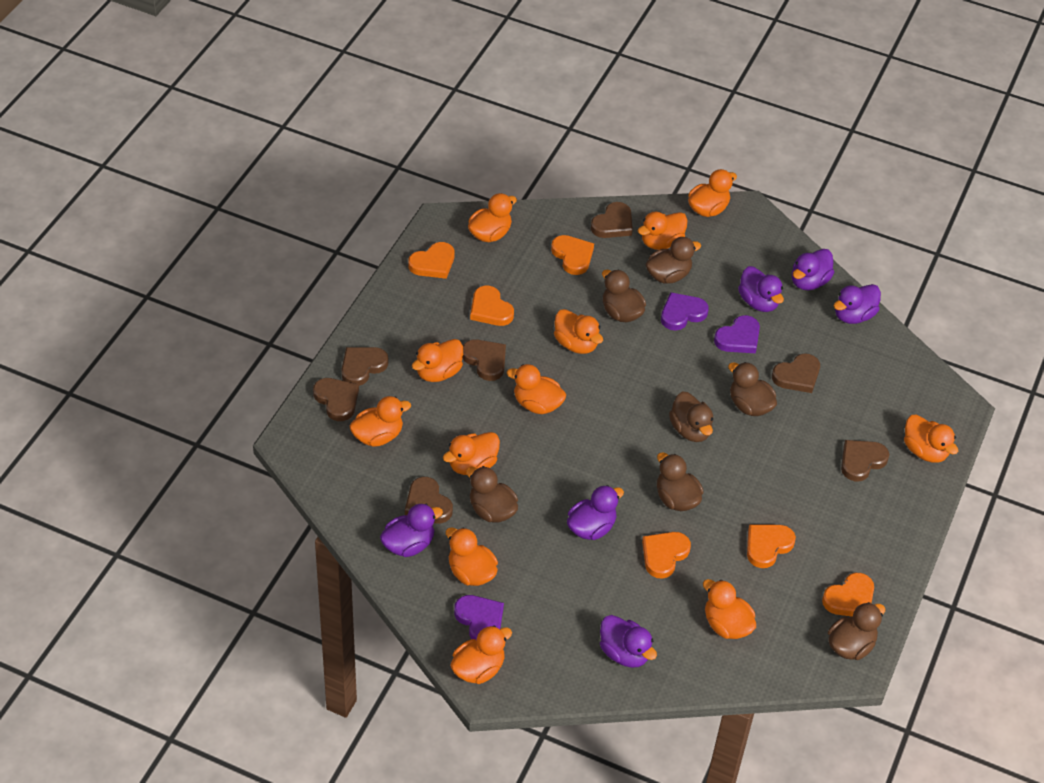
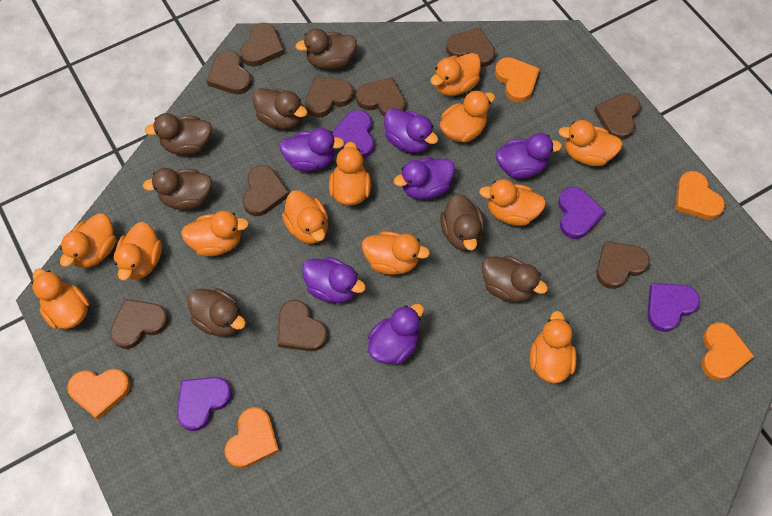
brown heart: 7 -> 10
orange heart: 6 -> 5
purple heart: 3 -> 4

